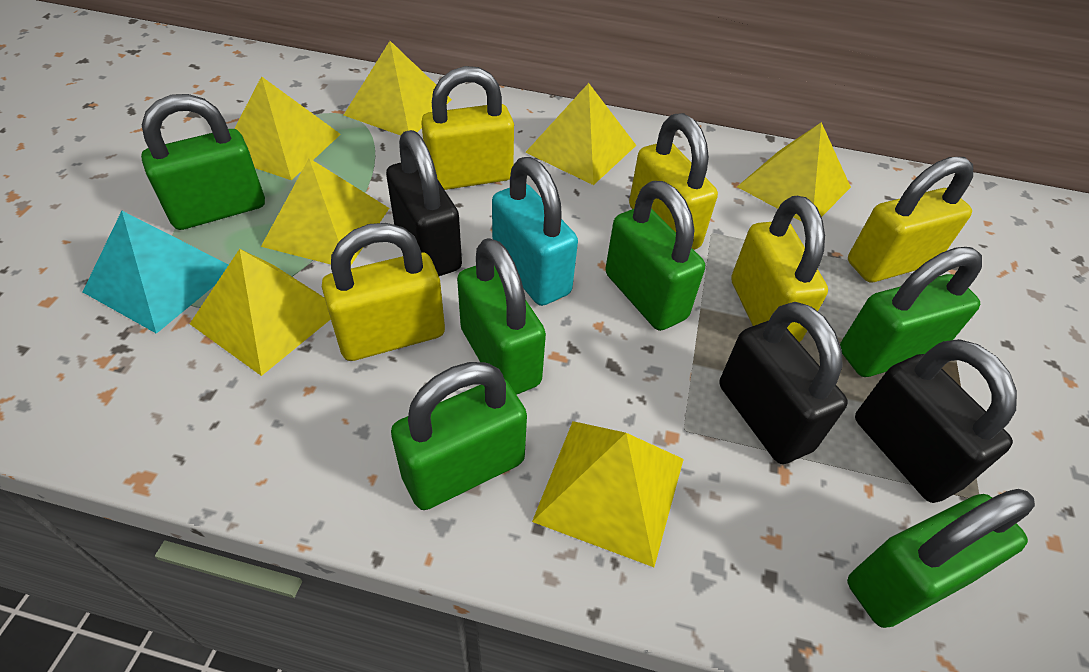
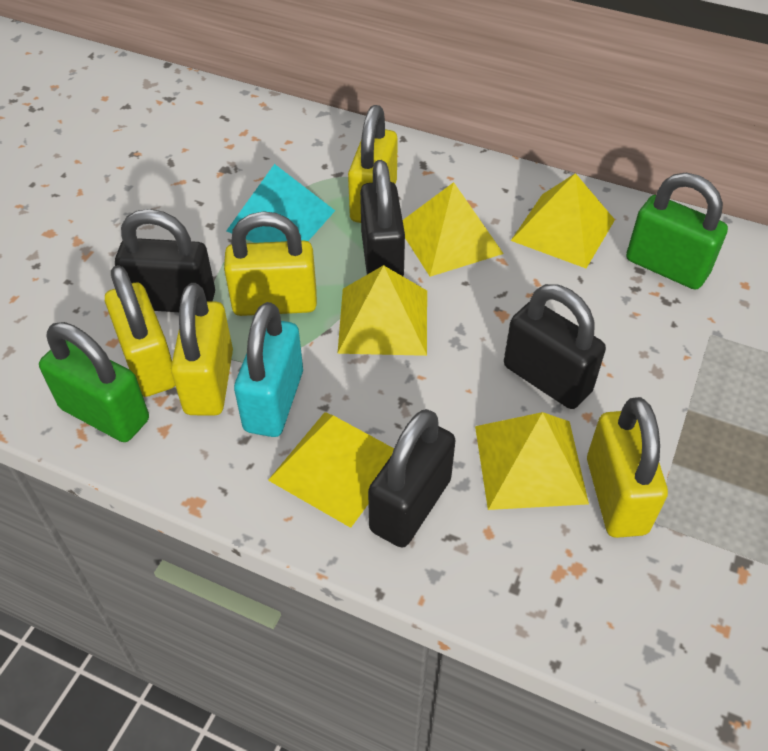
black padlock: 3 -> 4
green padlock: 6 -> 2
yellow pyramid: 7 -> 5

